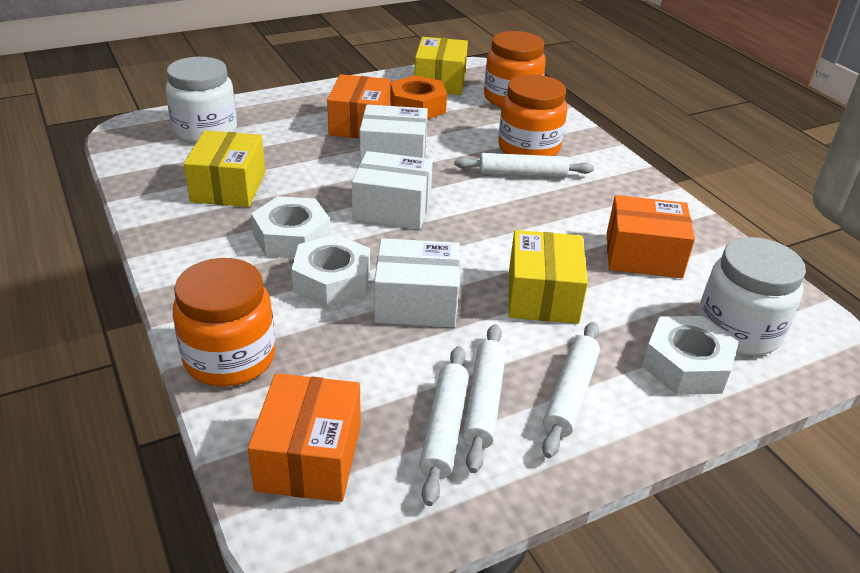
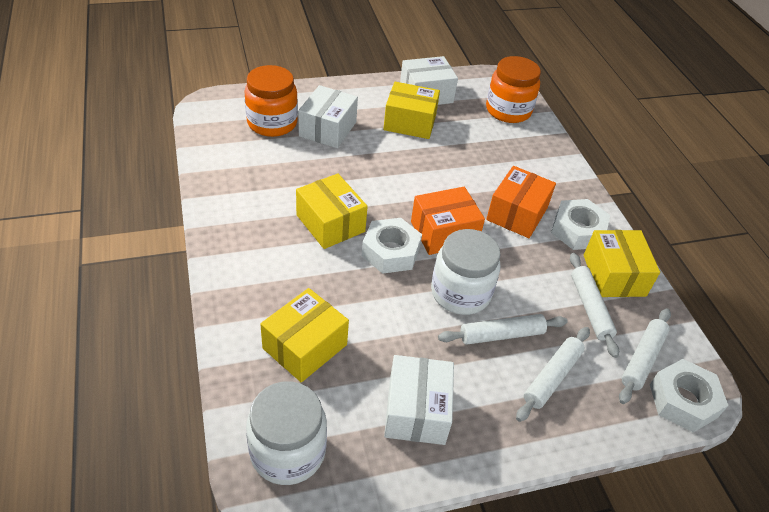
orange box: 3 -> 2
orange jar: 3 -> 2
orange nut: 1 -> 0
yellow box: 3 -> 4

